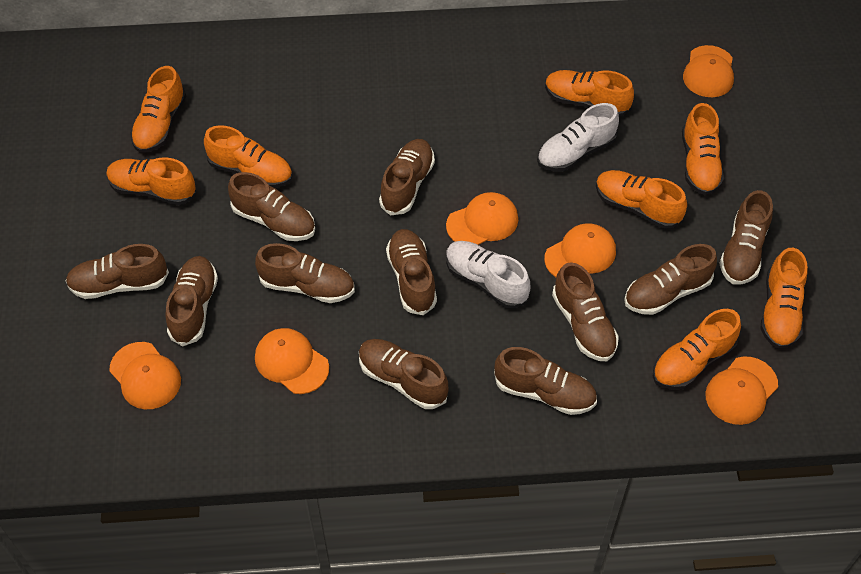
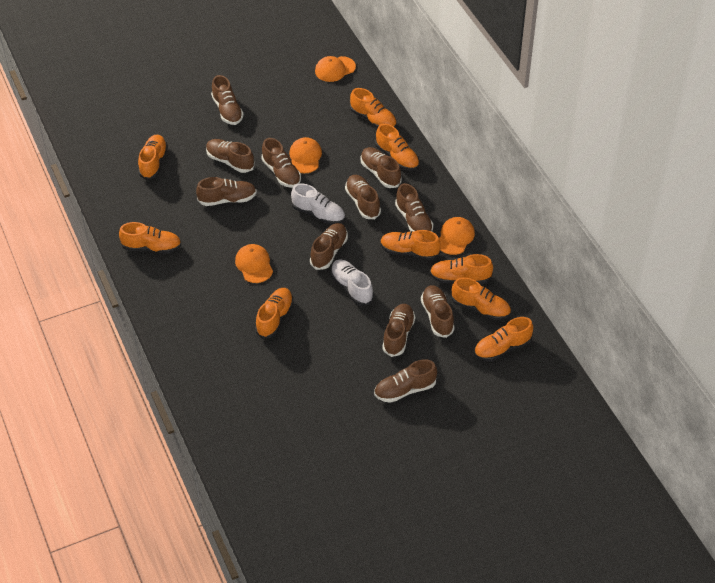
orange cap: 6 -> 4
orange shoe: 8 -> 9

